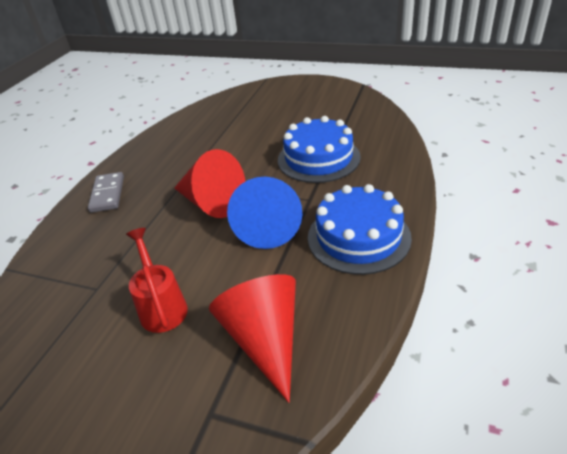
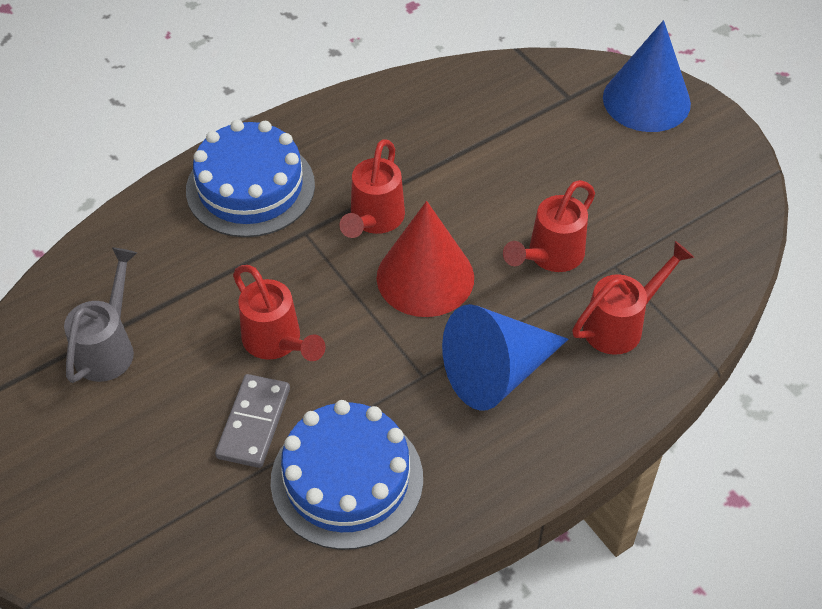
blue cone: 1 -> 2
grey watering can: 0 -> 1
red cone: 2 -> 1
red watering can: 1 -> 4

